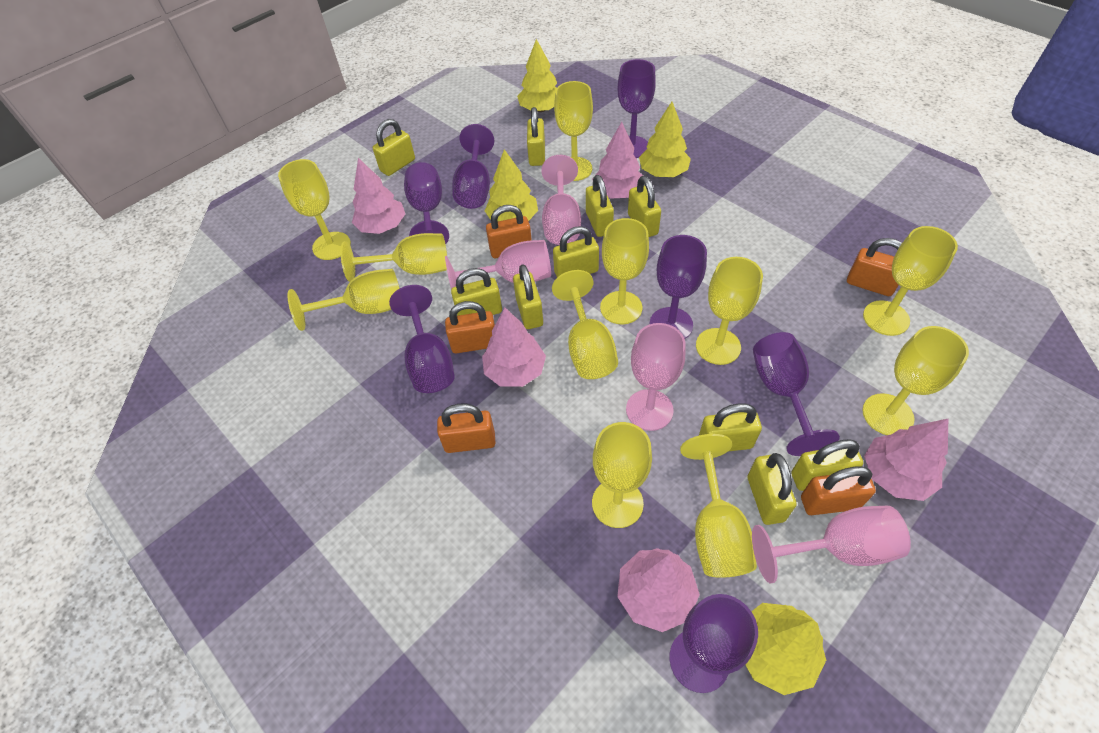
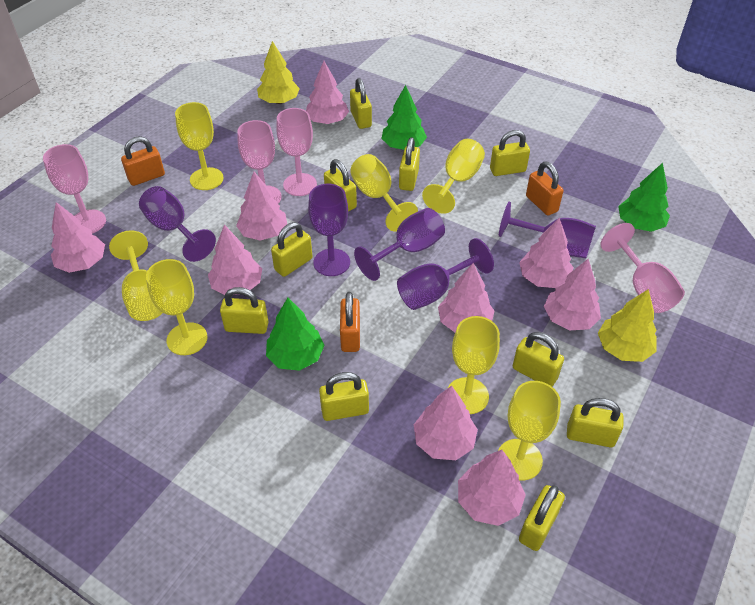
green tree: 0 -> 3
orange padlock: 5 -> 3
pink tree: 5 -> 9
purple goblet: 7 -> 5
yellow goblet: 11 -> 7
yellow tree: 4 -> 2

